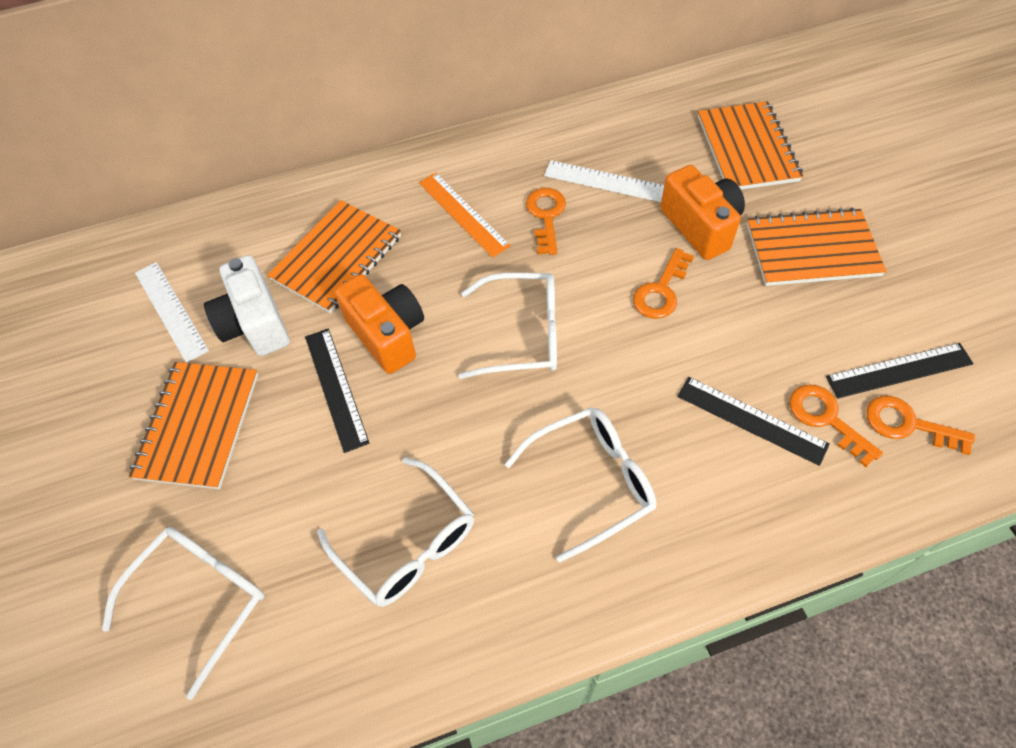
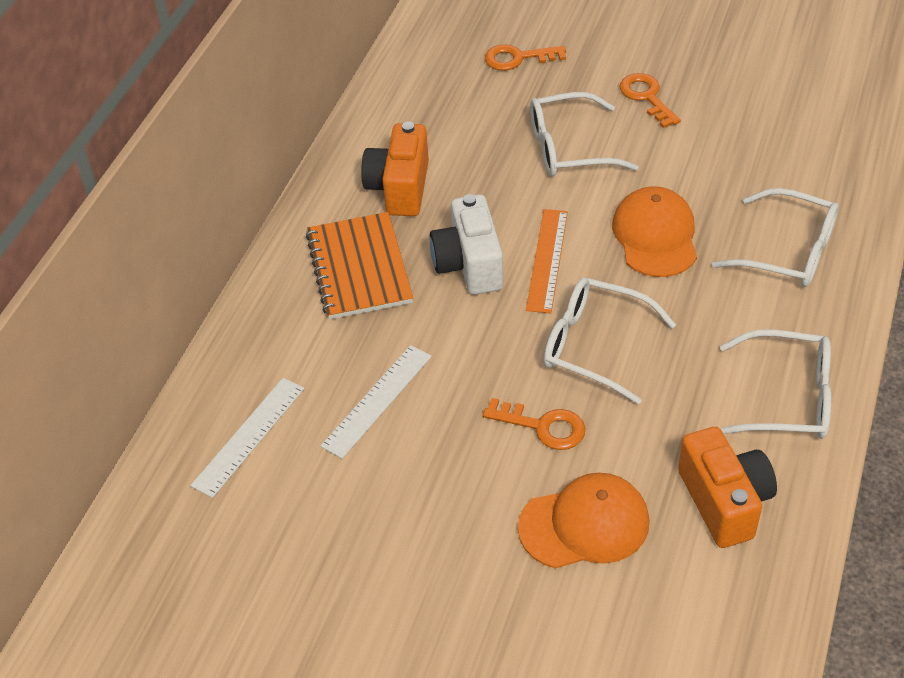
black ruler: 3 -> 0
orange cap: 0 -> 2
orange key: 4 -> 3
orange notebook: 4 -> 1

